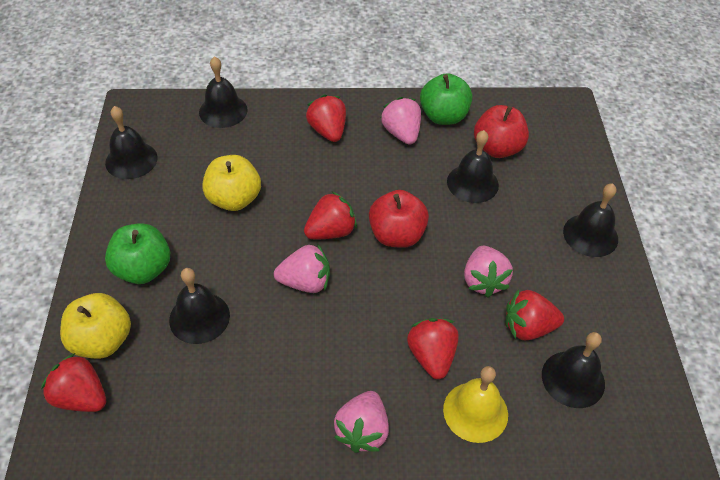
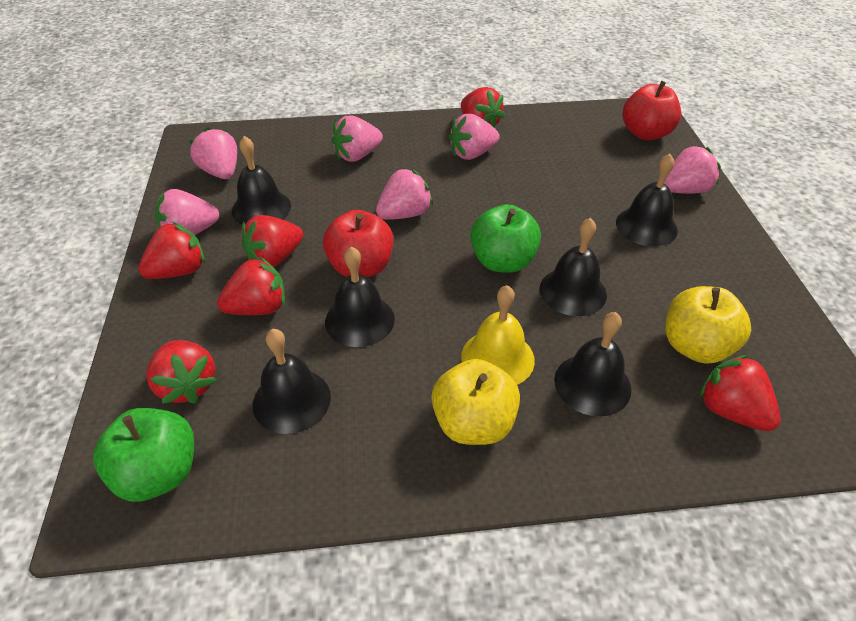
pink strawberry: 4 -> 6
red strawberry: 5 -> 6

